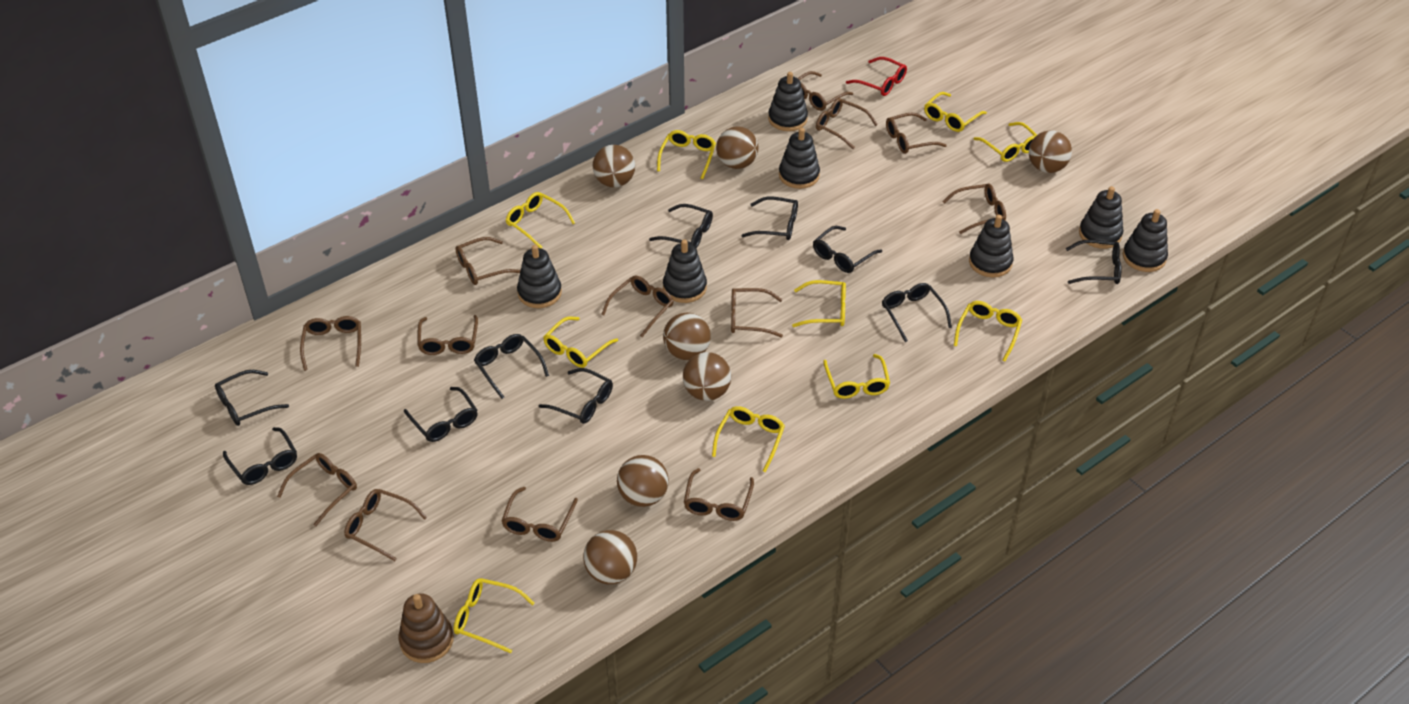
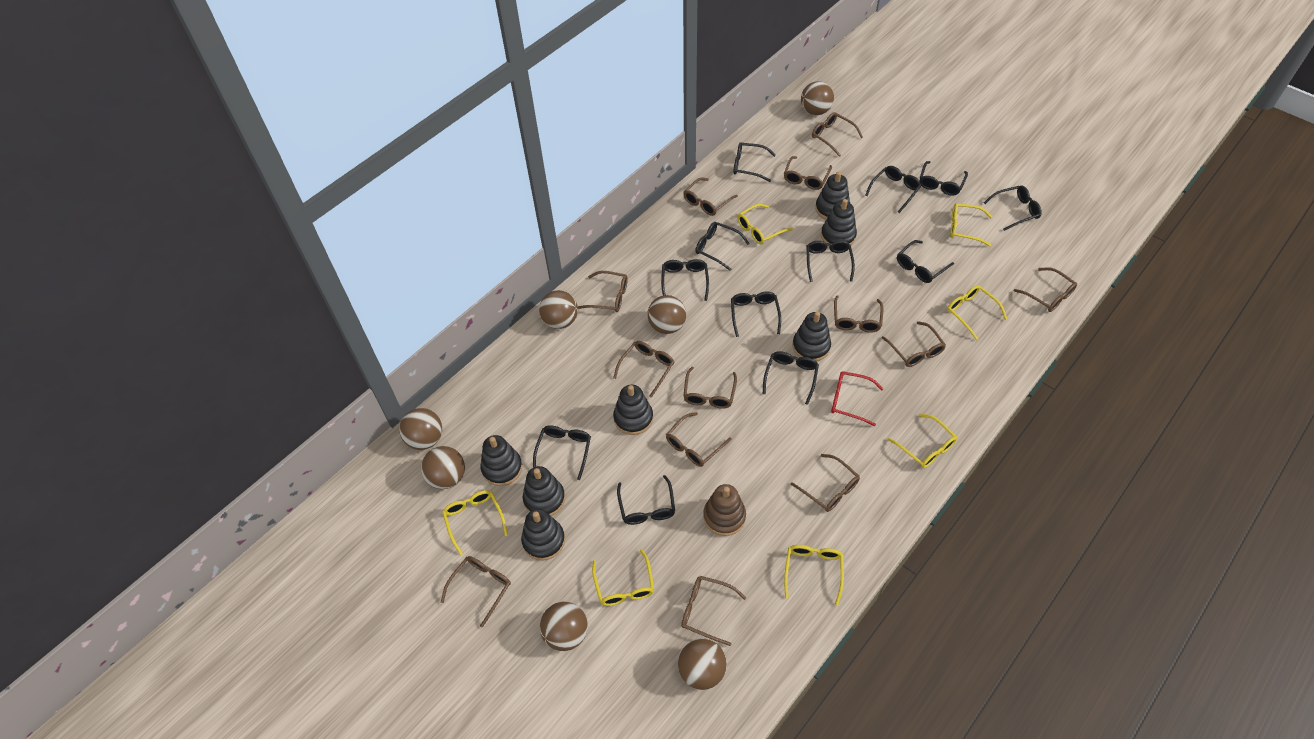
black glasses: 10 -> 12
yellow glasses: 10 -> 7

